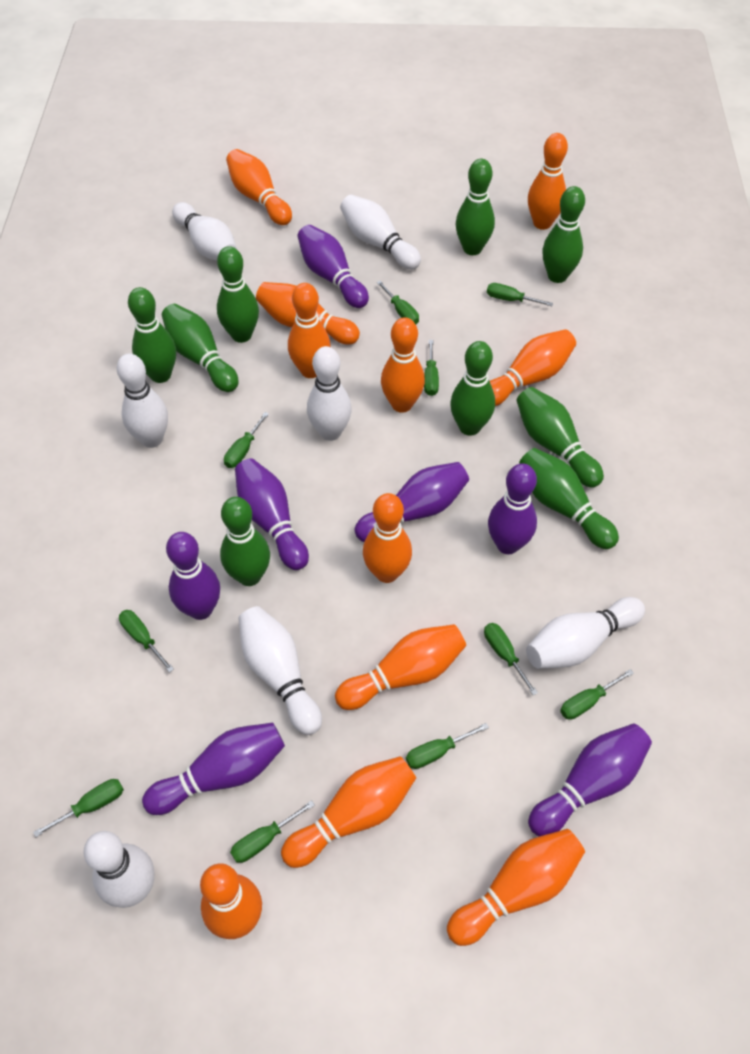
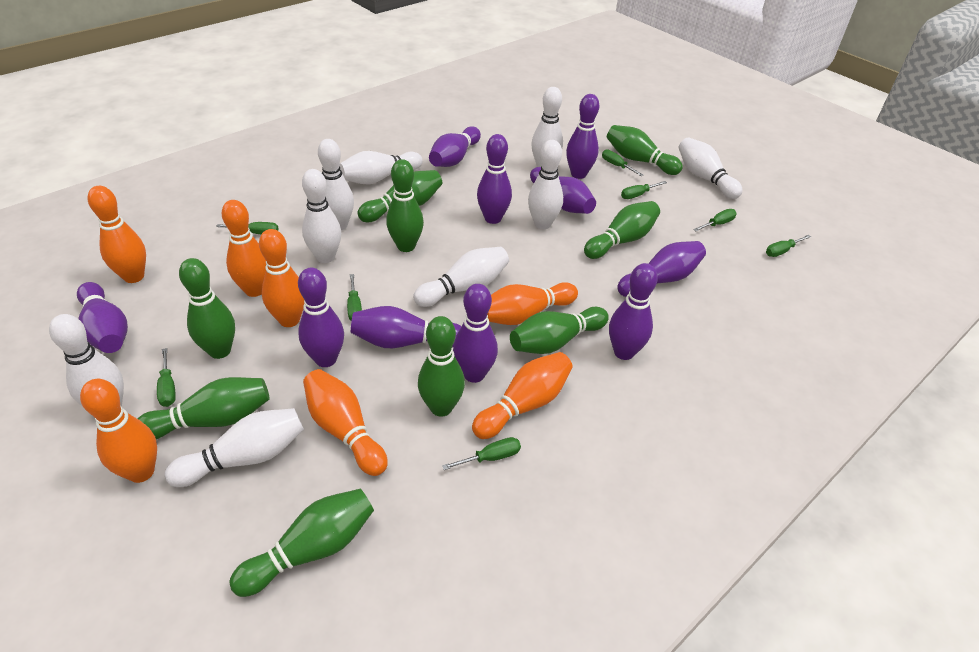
green screwdriver: 10 -> 8
orange bowling pin: 11 -> 7
purple bowling pin: 7 -> 10
white bowling pin: 7 -> 9

